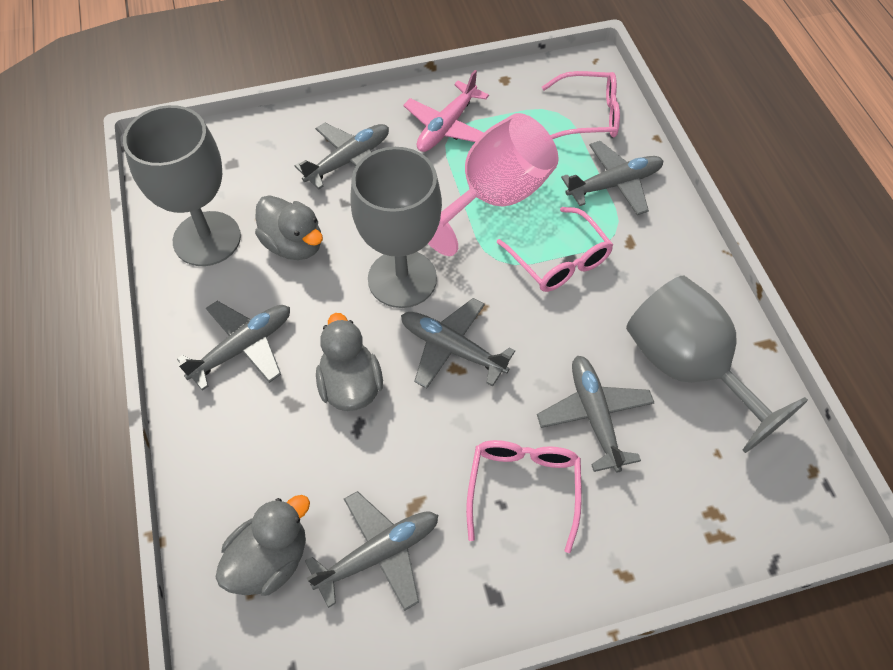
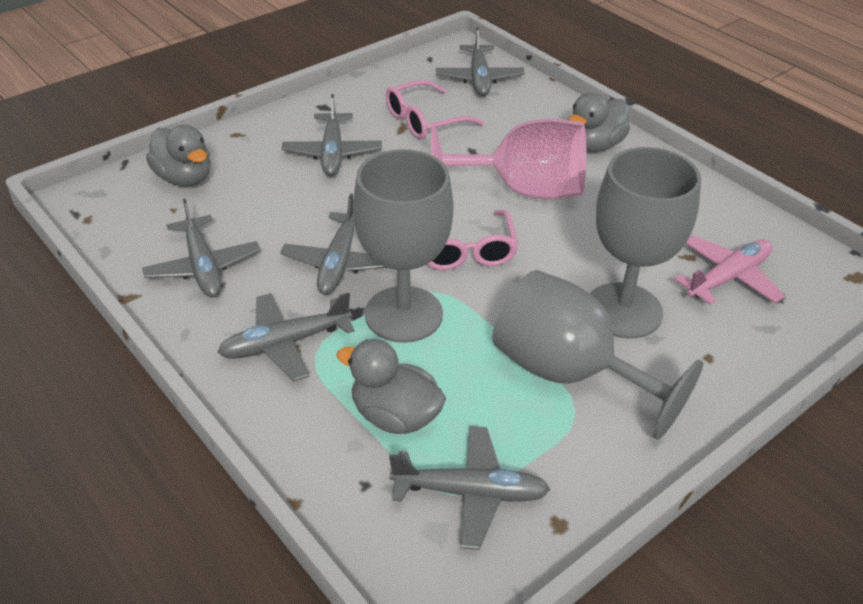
pink glasses: 3 -> 2

